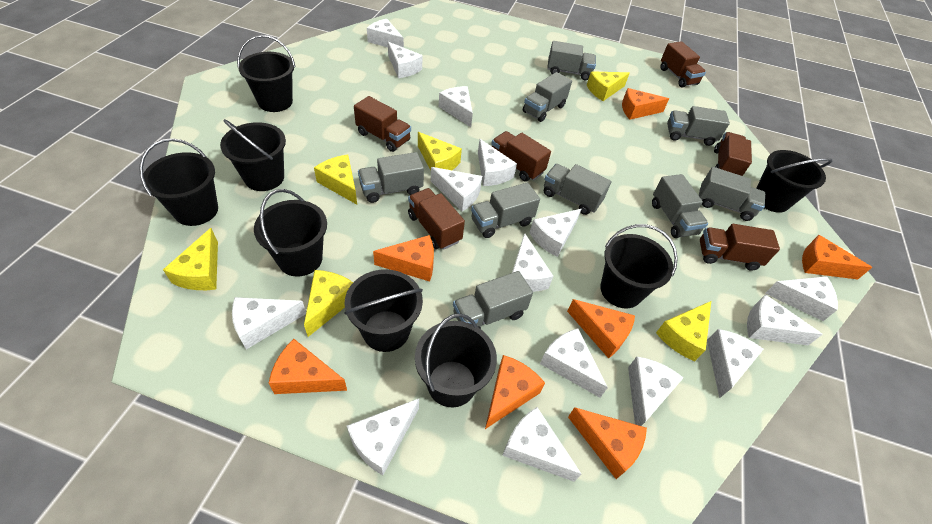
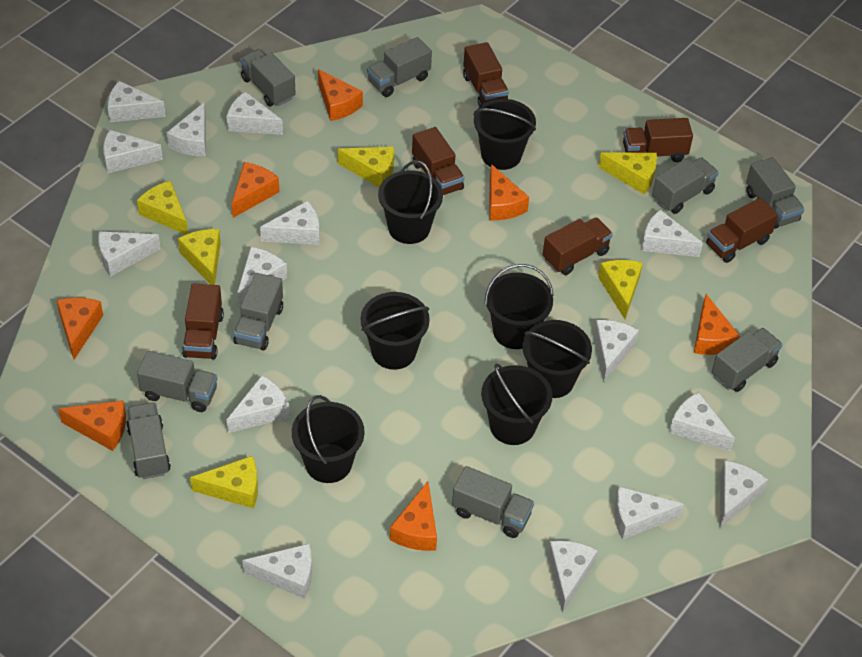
black bucket: 8 -> 7

